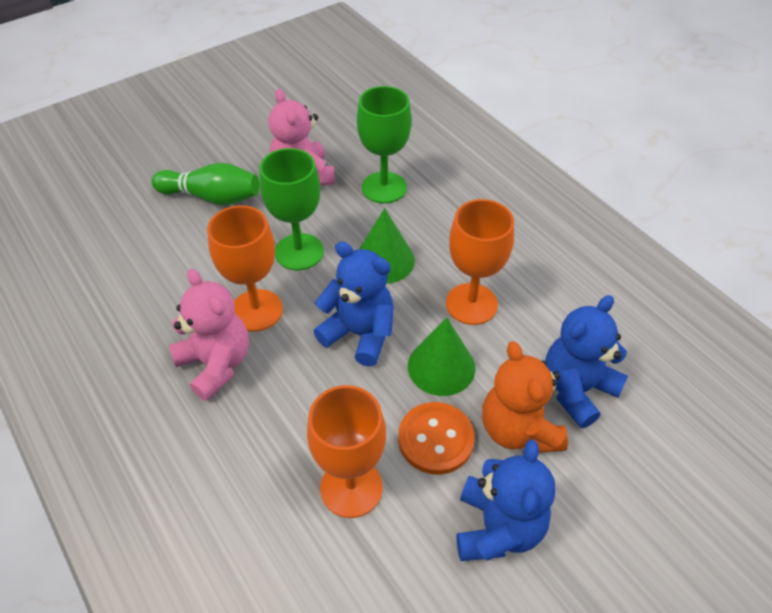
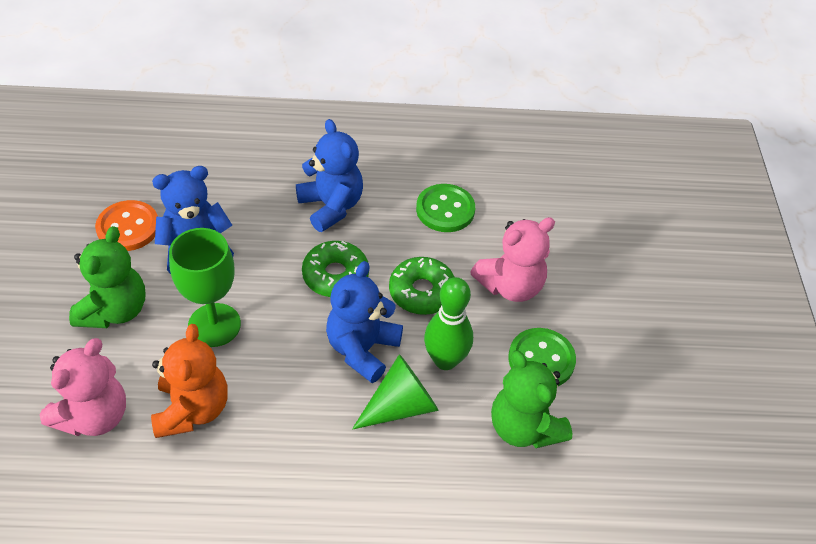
green button: 0 -> 2
green cone: 2 -> 1
green donut: 0 -> 2
green goblet: 2 -> 1
green teddy bear: 0 -> 2
orange goblet: 3 -> 0

